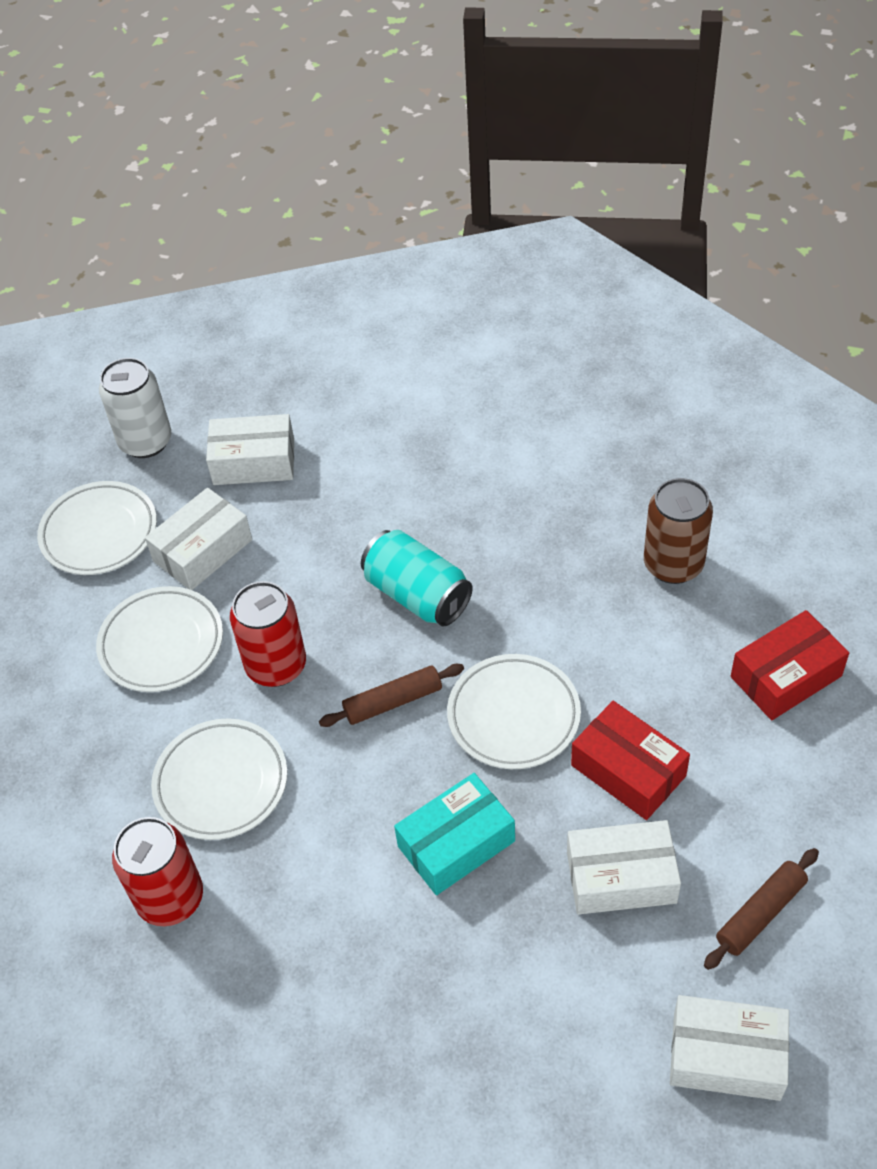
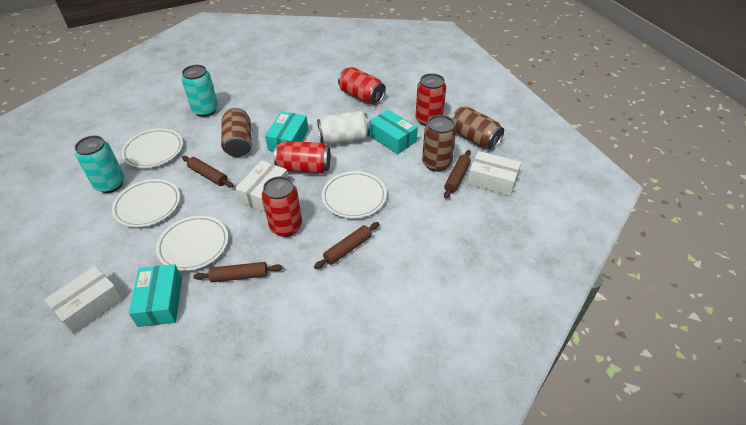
brown can: 1 -> 3
brown rolling pin: 2 -> 4
red box: 2 -> 0
red can: 2 -> 4
turquoise box: 1 -> 3
turquoise can: 1 -> 2
white box: 4 -> 3

